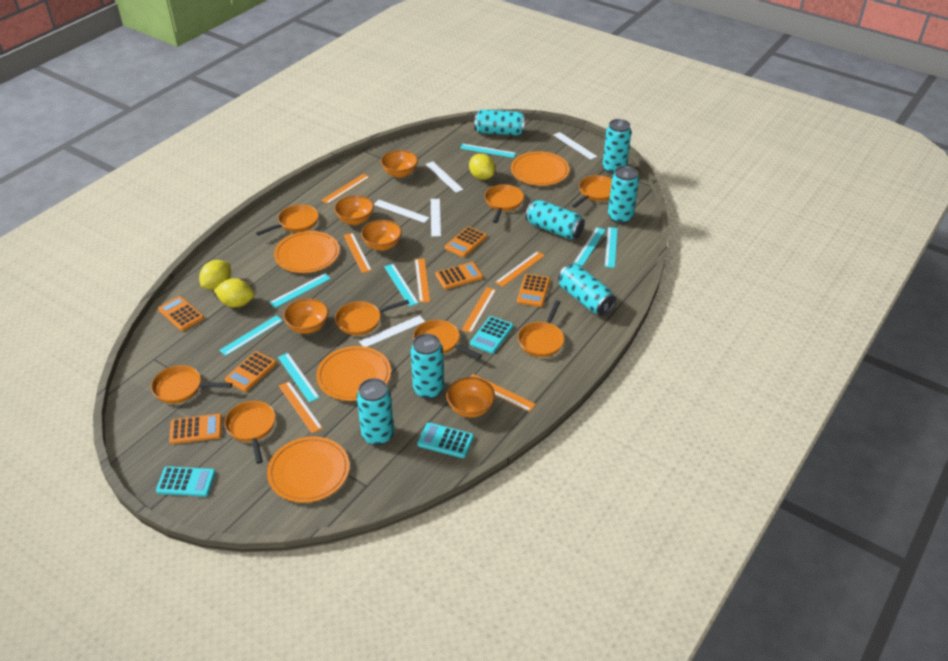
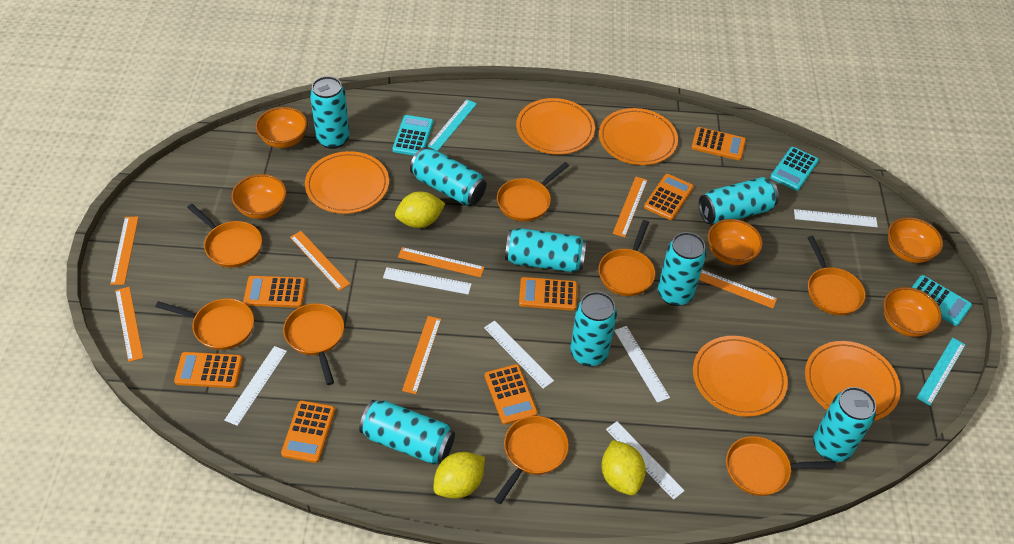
orange calculator: 6 -> 7
orange plate: 4 -> 5
turquoise can: 7 -> 8
turquoise ruler: 7 -> 2
white ruler: 5 -> 6

